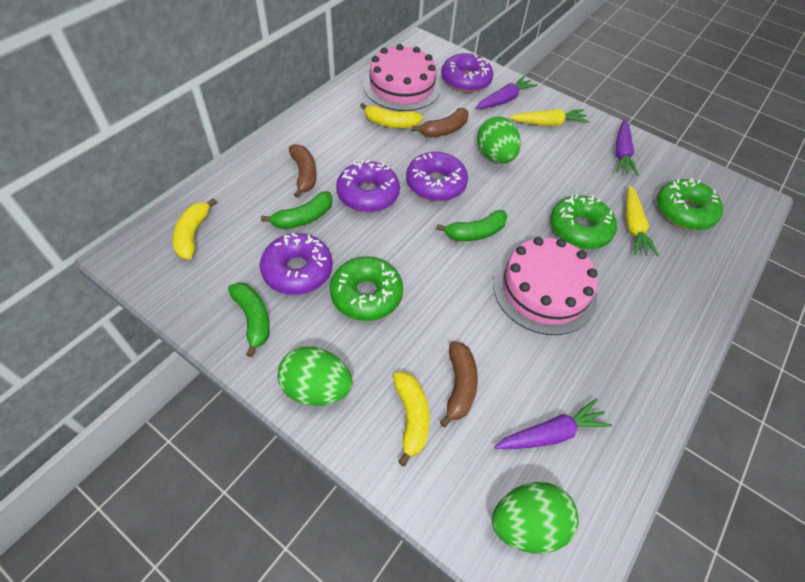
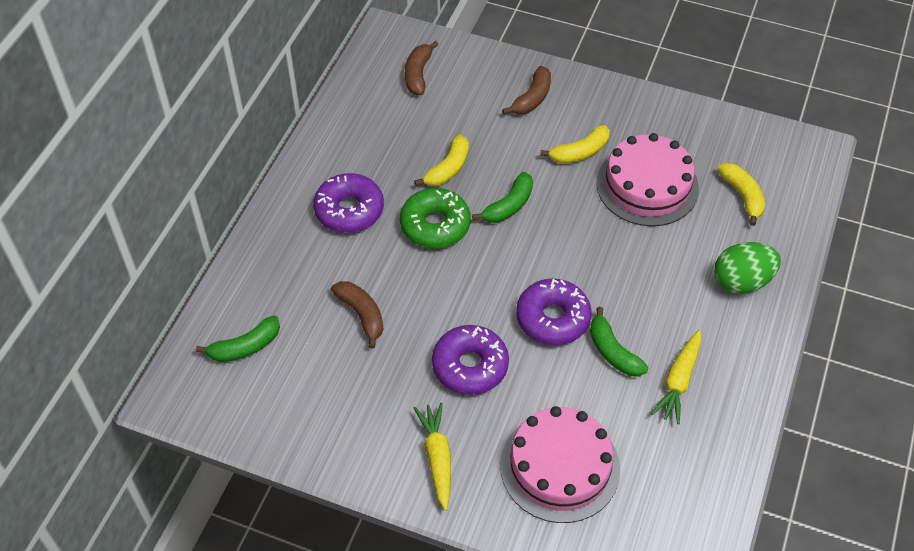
green donut: 3 -> 1
green egg: 3 -> 1
purple carrot: 3 -> 0
purple donut: 4 -> 3

